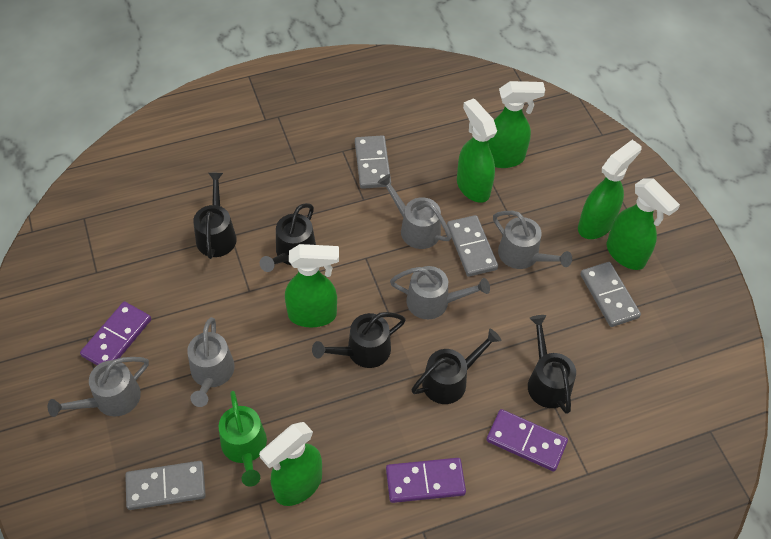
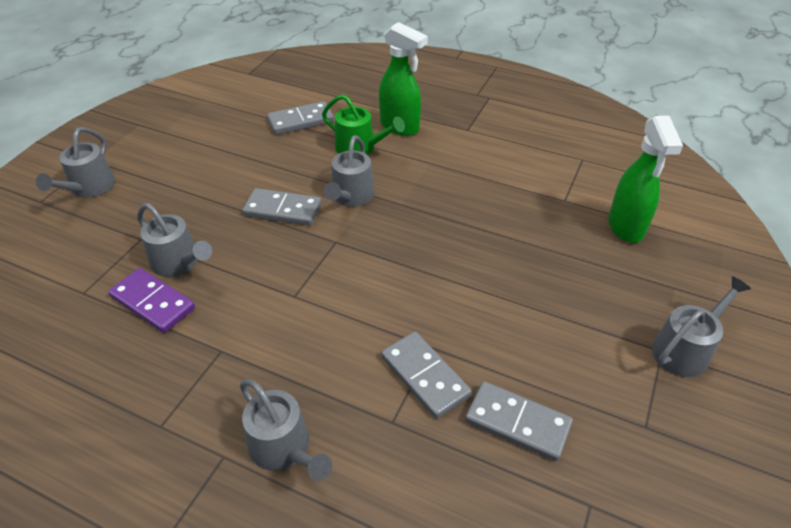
black watering can: 5 -> 0
green spray bottle: 6 -> 2
purple domino: 3 -> 1

